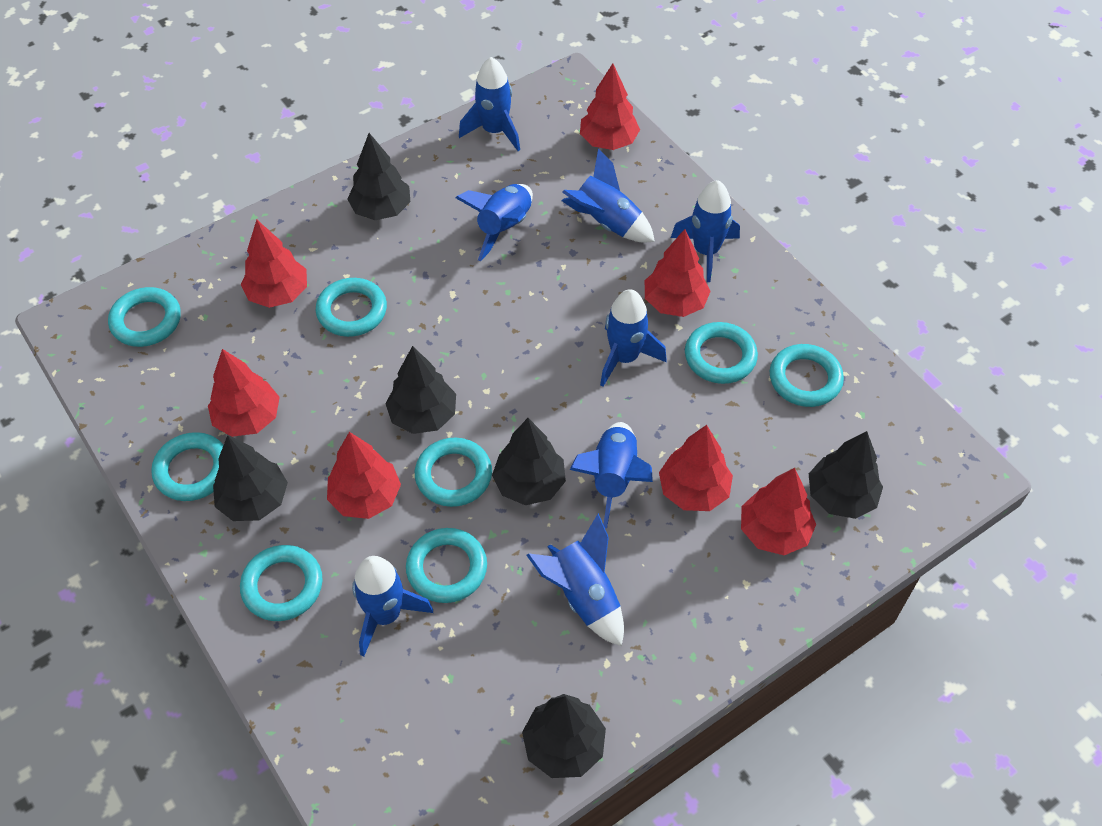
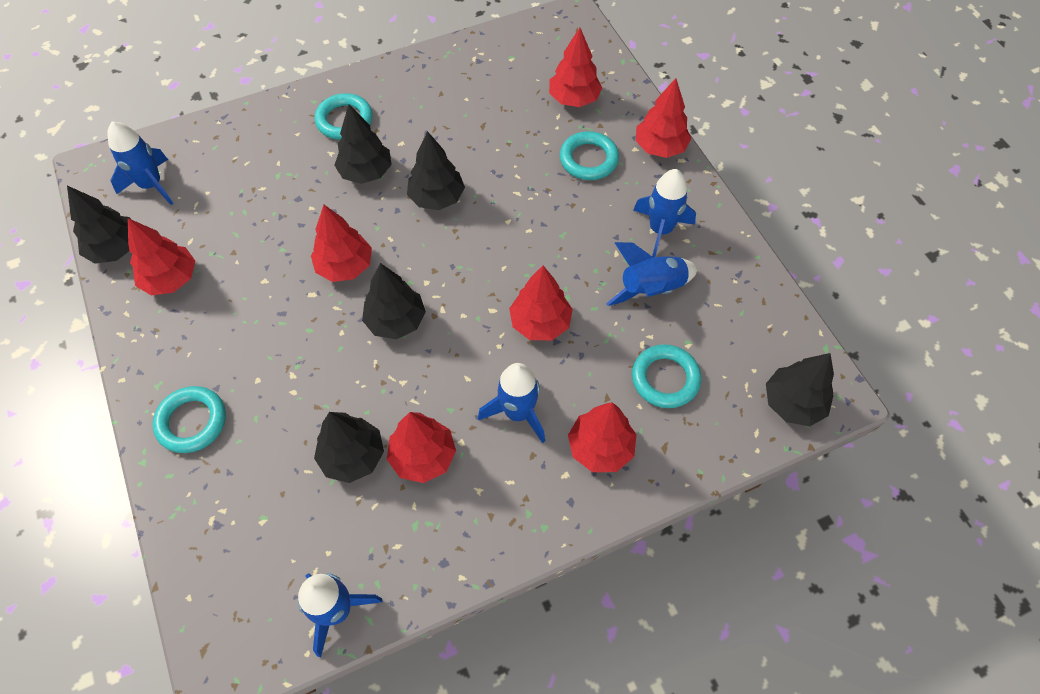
blue rocket: 8 -> 5
turquoise ring: 8 -> 4

